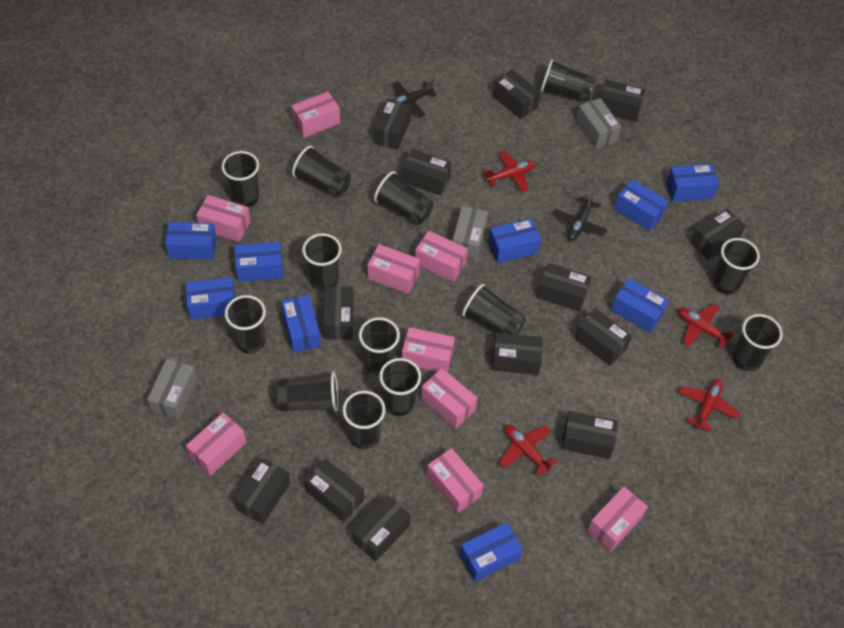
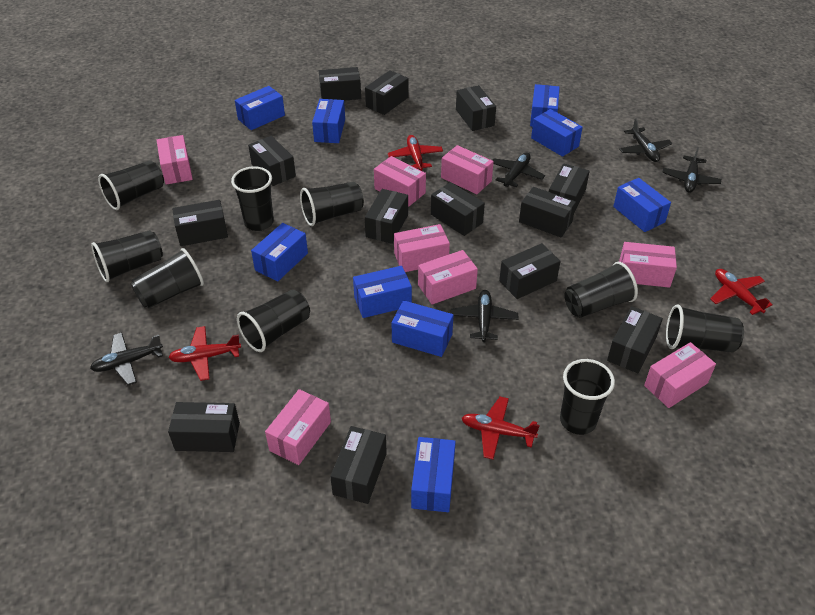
black cup: 13 -> 9
black plane: 2 -> 5
grey box: 3 -> 0
pink box: 9 -> 8

